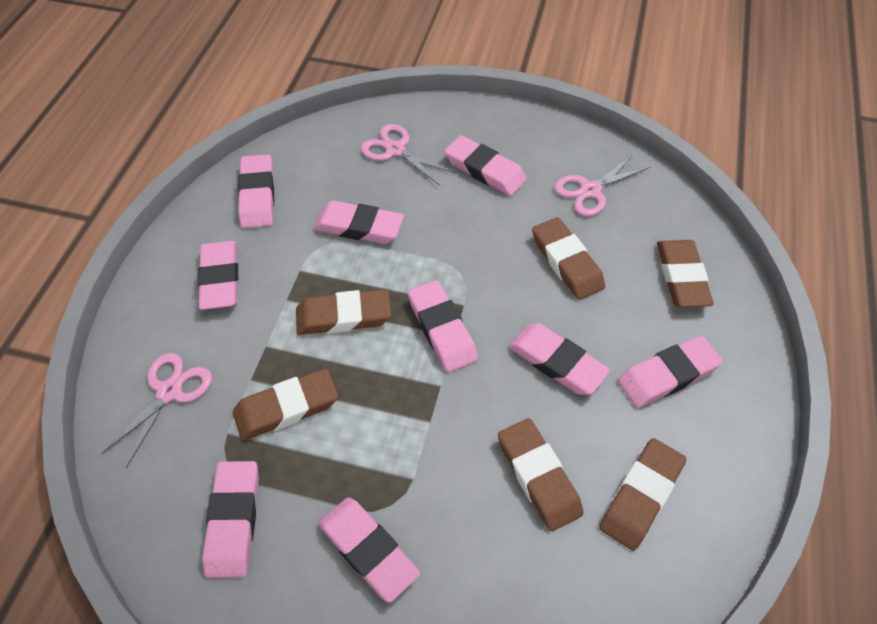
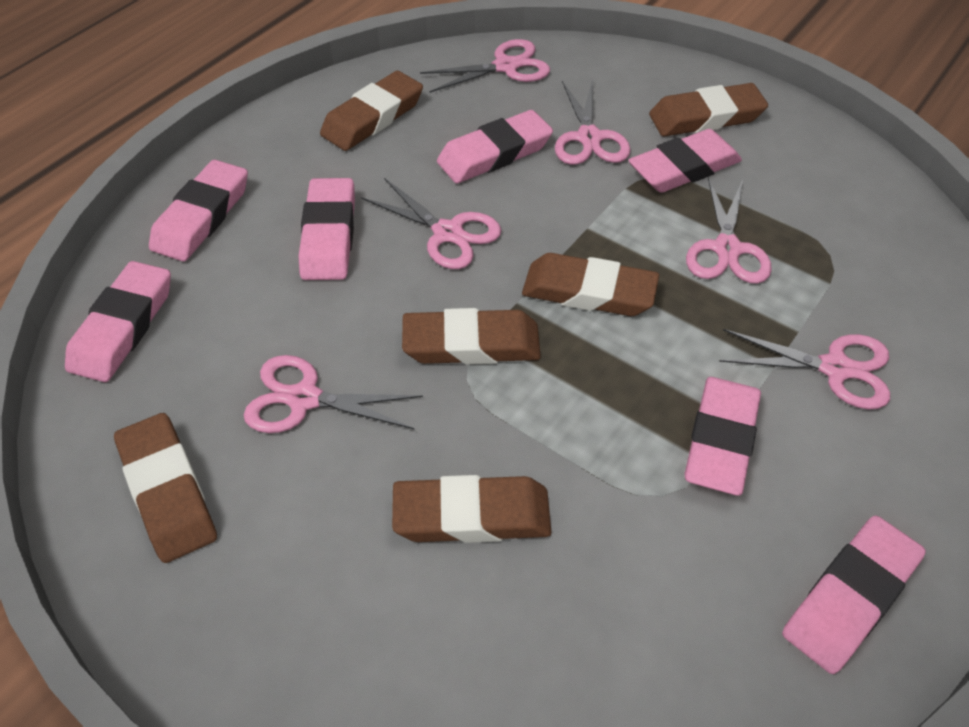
pink eraser: 9 -> 7
pink scissors: 3 -> 6

